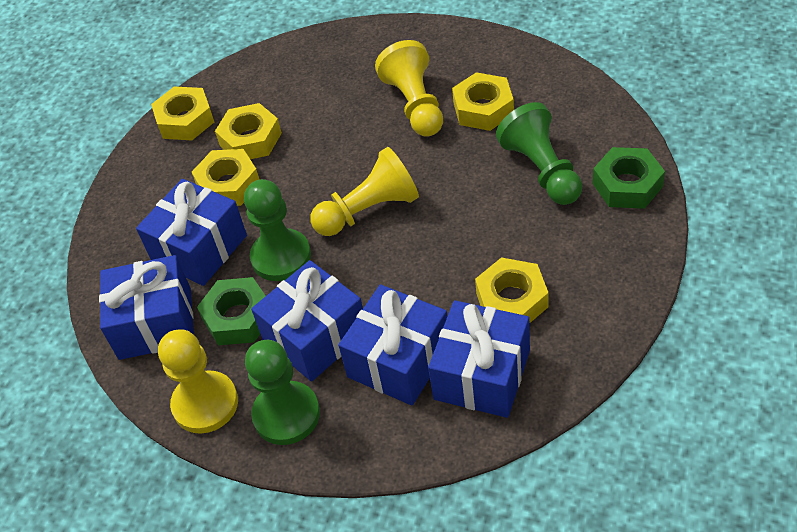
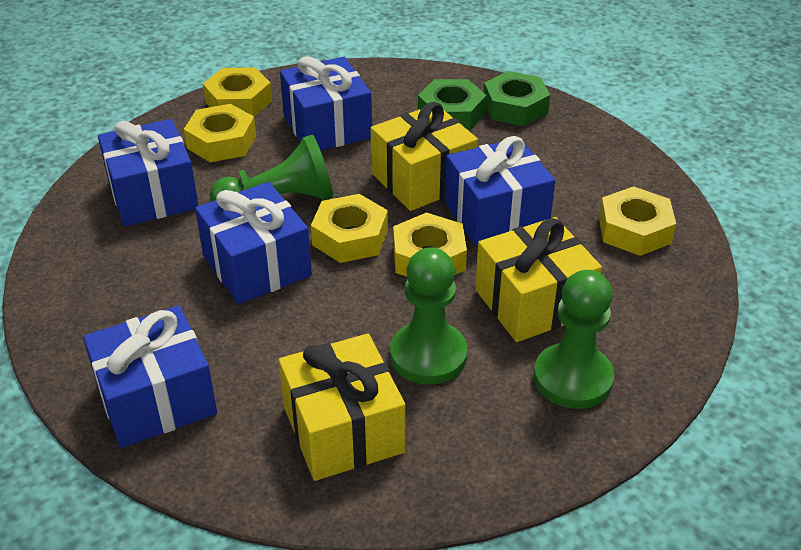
yellow gift: 0 -> 3
yellow pawn: 3 -> 0

